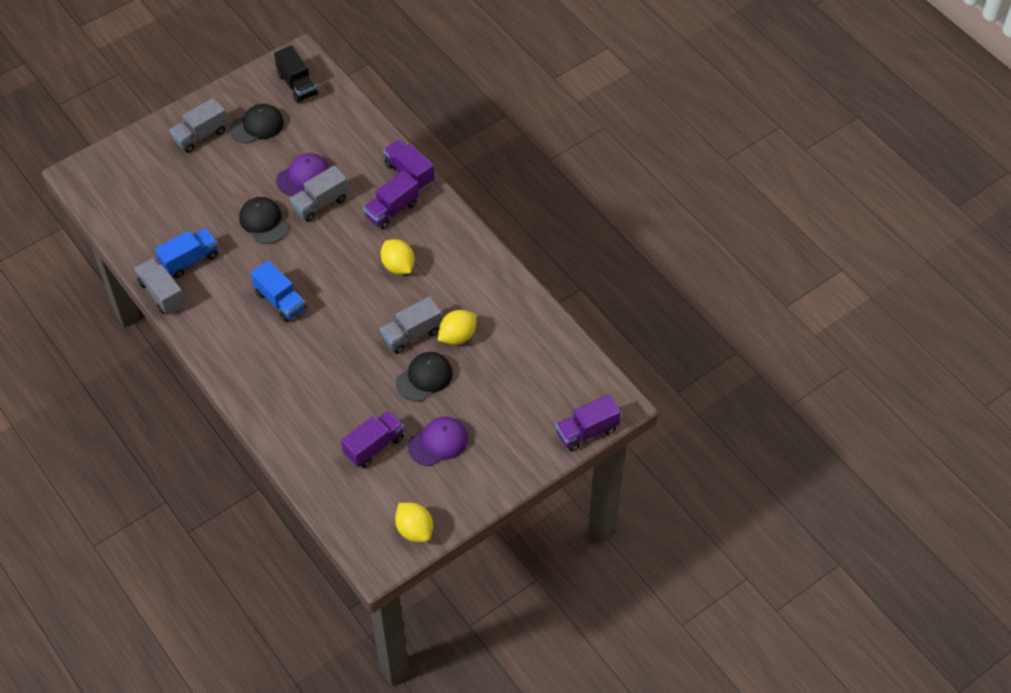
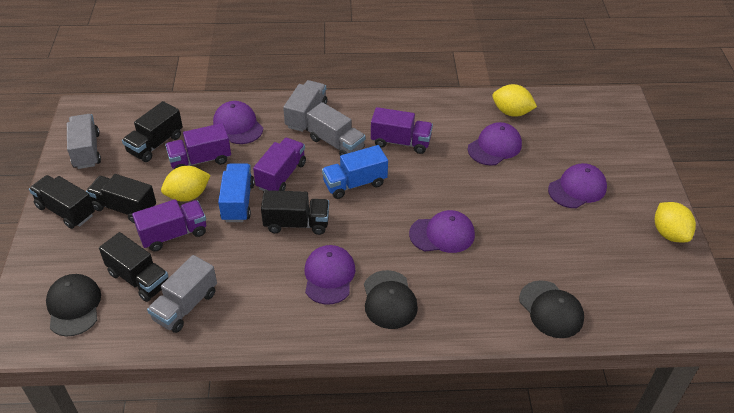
black truck: 1 -> 5
purple cap: 2 -> 5

